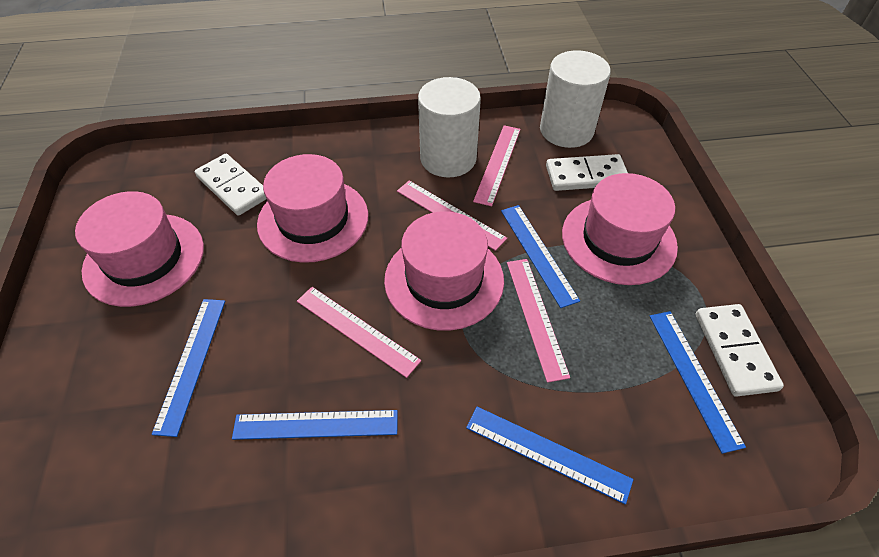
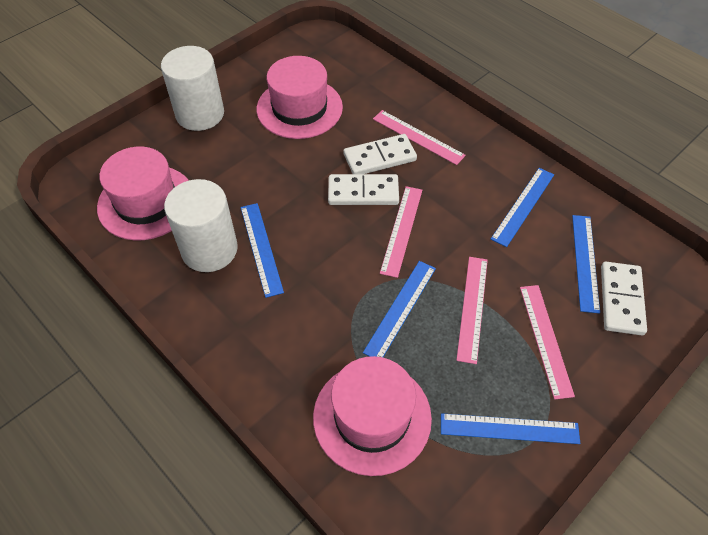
pink hat: 4 -> 3

